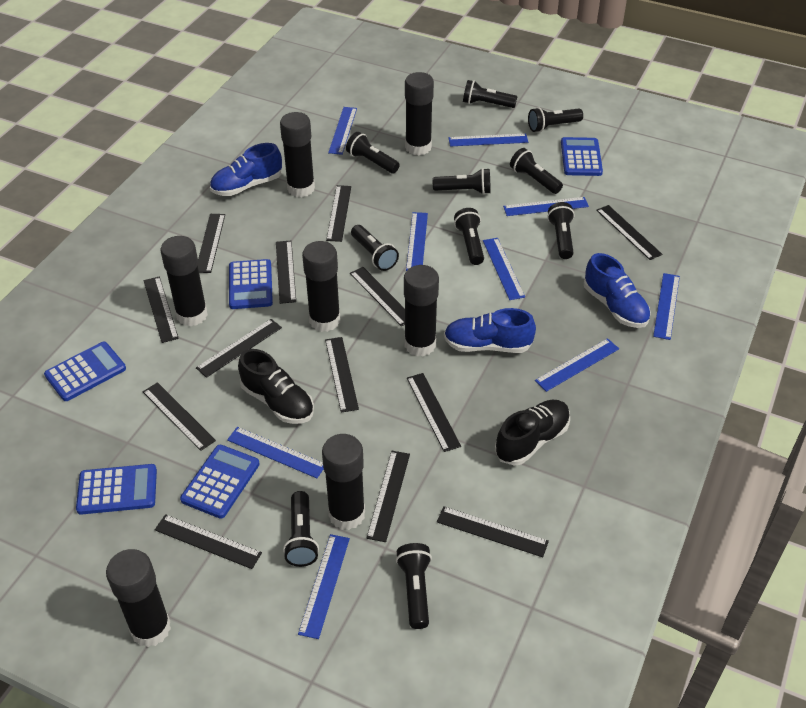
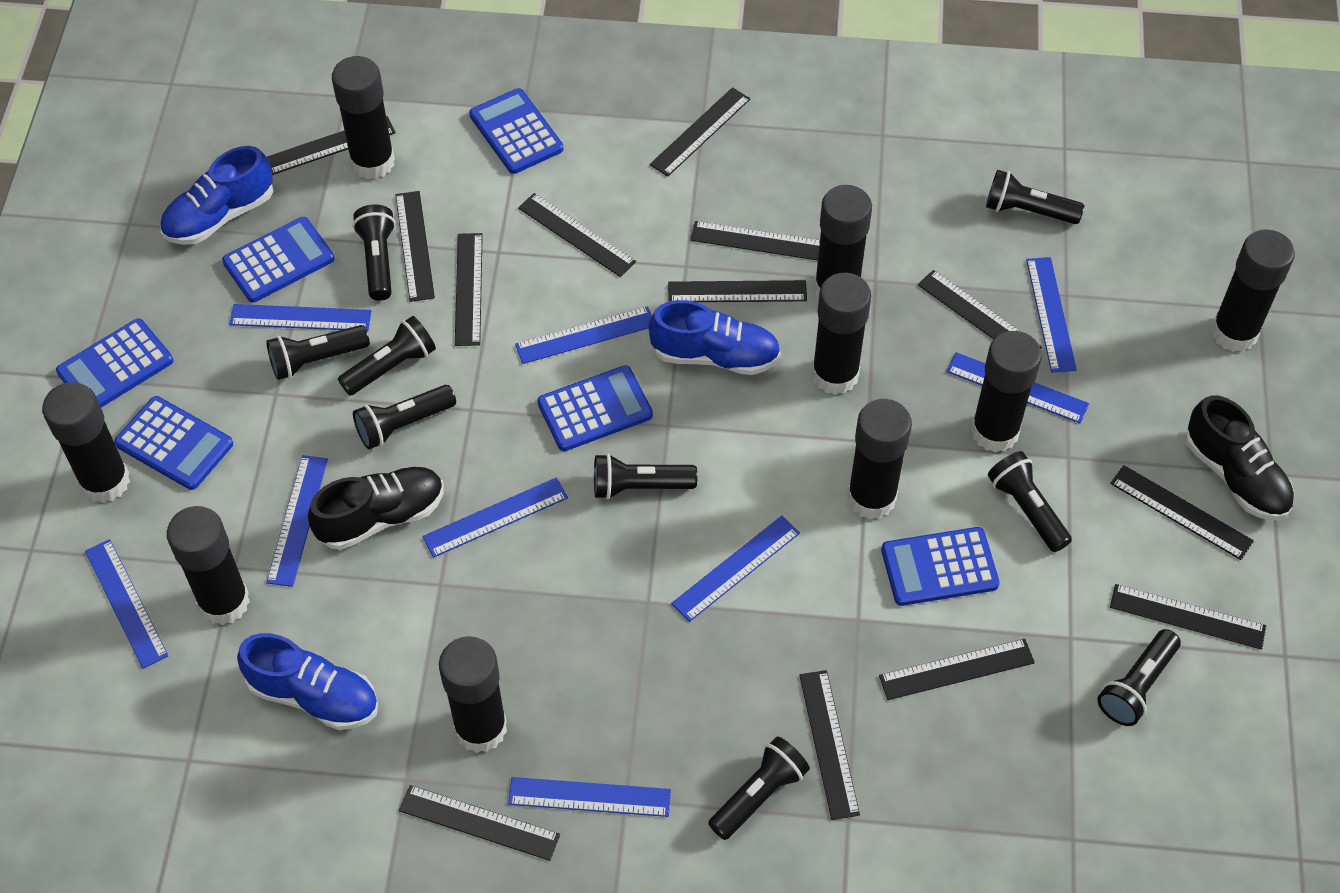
black flashlight: 10 -> 9
black glue stick: 7 -> 9
blue calculator: 5 -> 6

